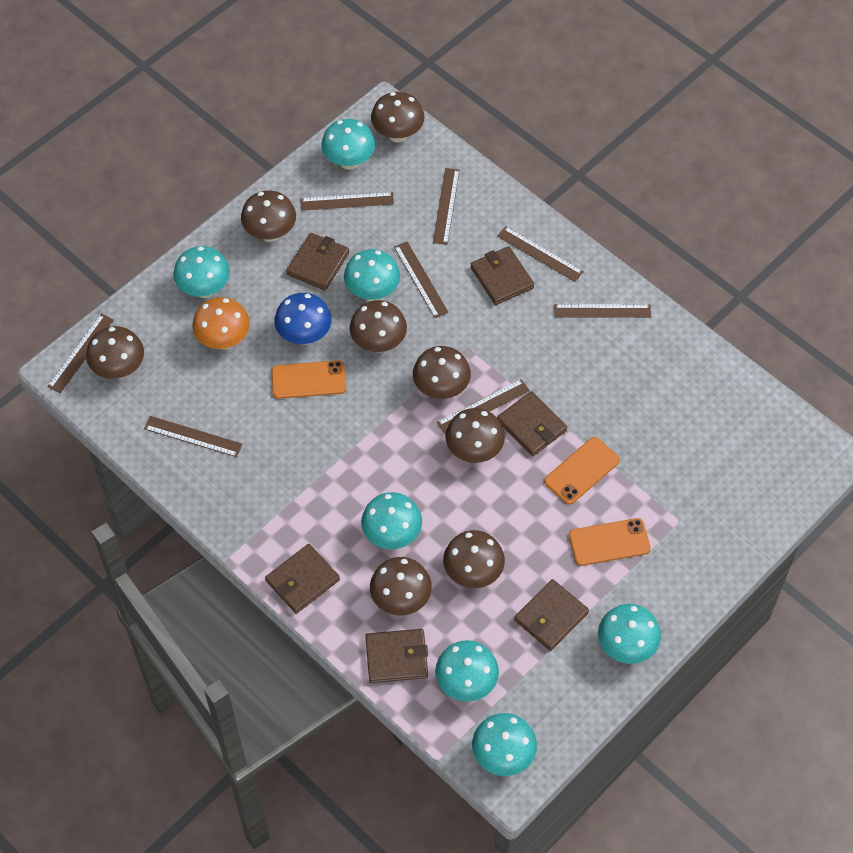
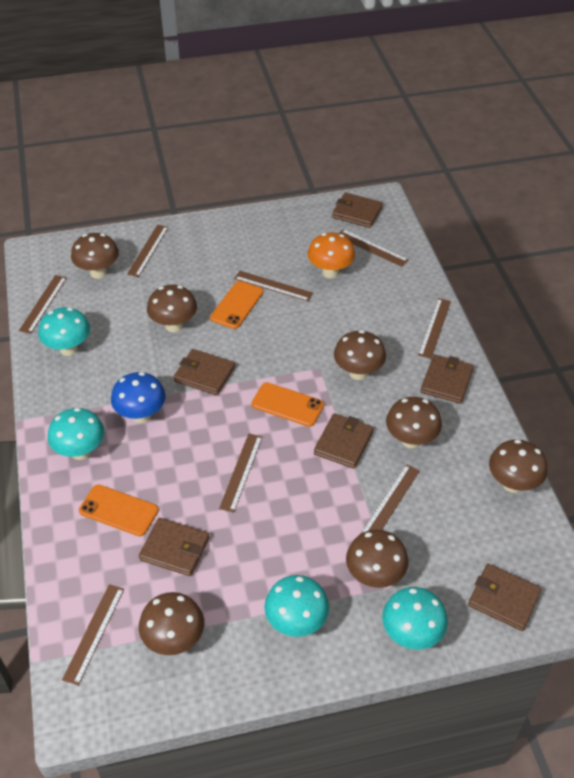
brown mushroom: 8 -> 7
turquoise mushroom: 7 -> 4

